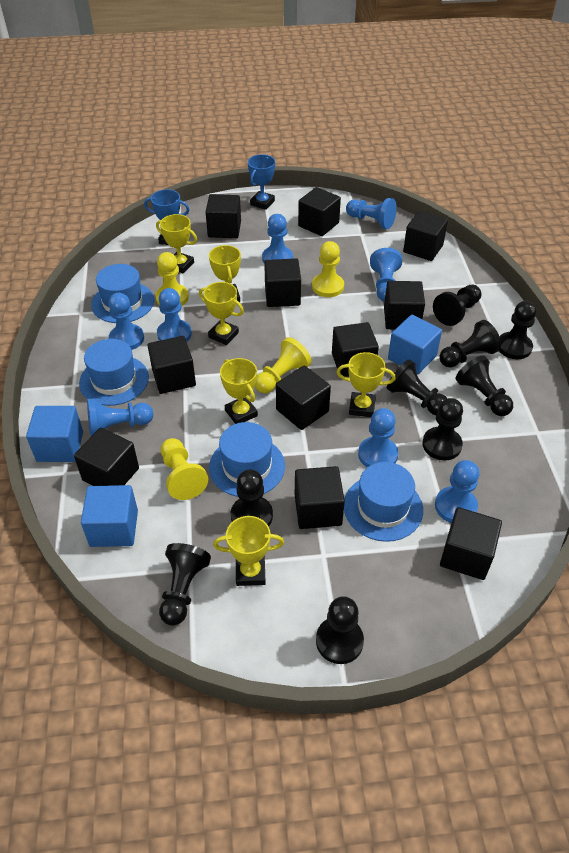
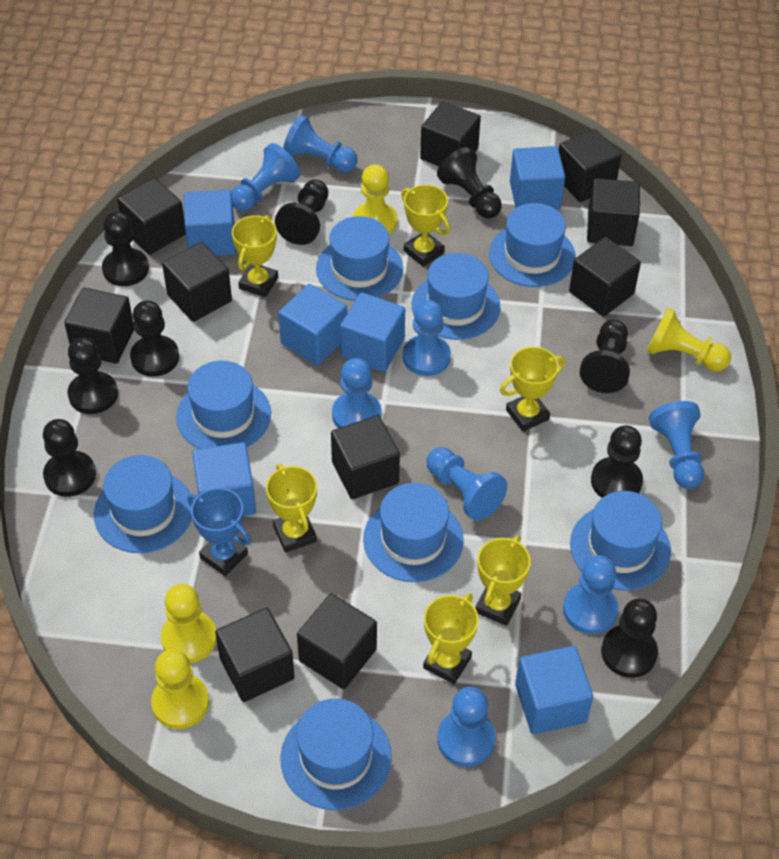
black cube: 11 -> 10
blue cube: 3 -> 6
blue hat: 4 -> 8
blue trophy: 2 -> 1

